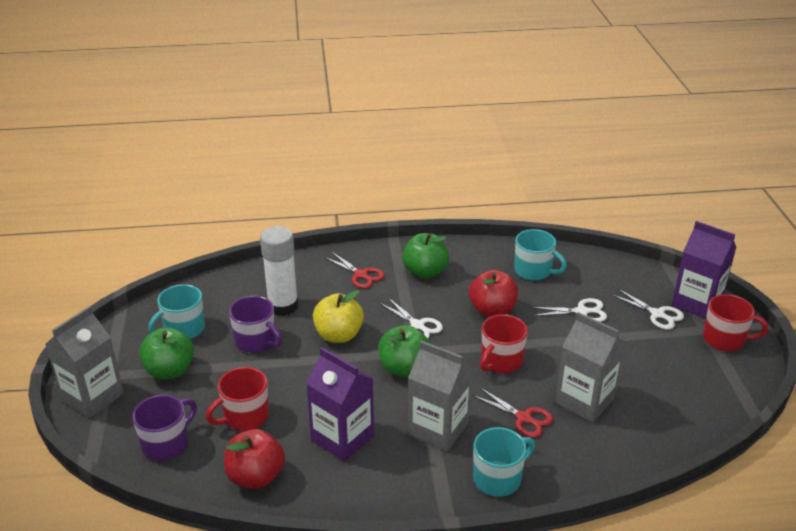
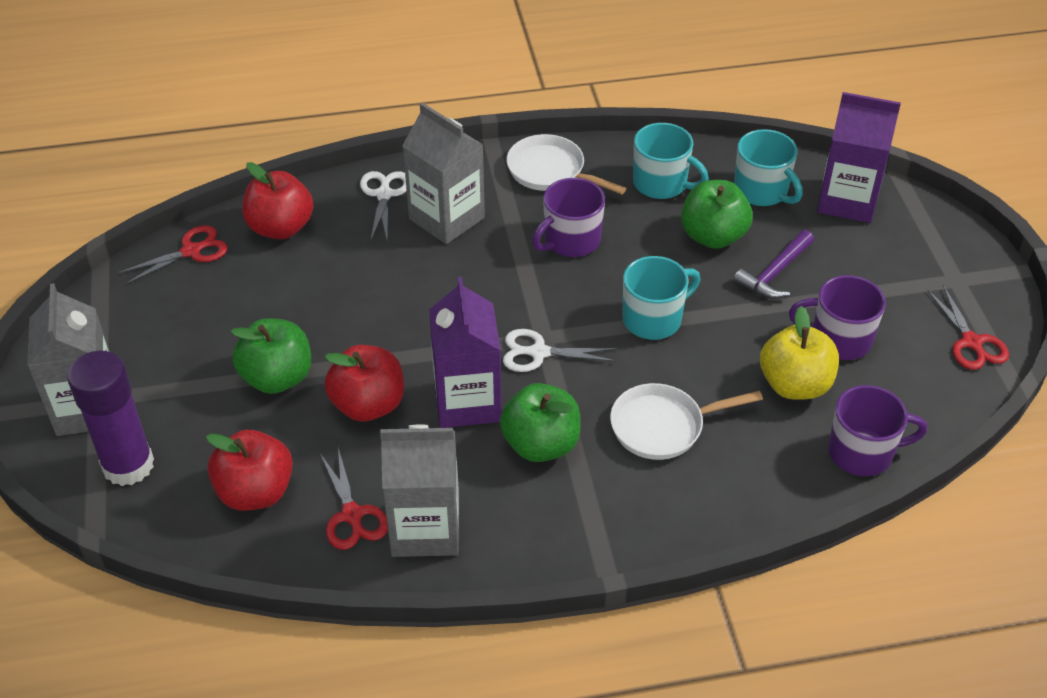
purple glue stick: 0 -> 1
purple hammer: 0 -> 1
purple mug: 2 -> 3
red apple: 2 -> 3
red mug: 3 -> 0
red scissors: 2 -> 3
white glue stick: 1 -> 0
white pan: 0 -> 2
white scissors: 3 -> 2

